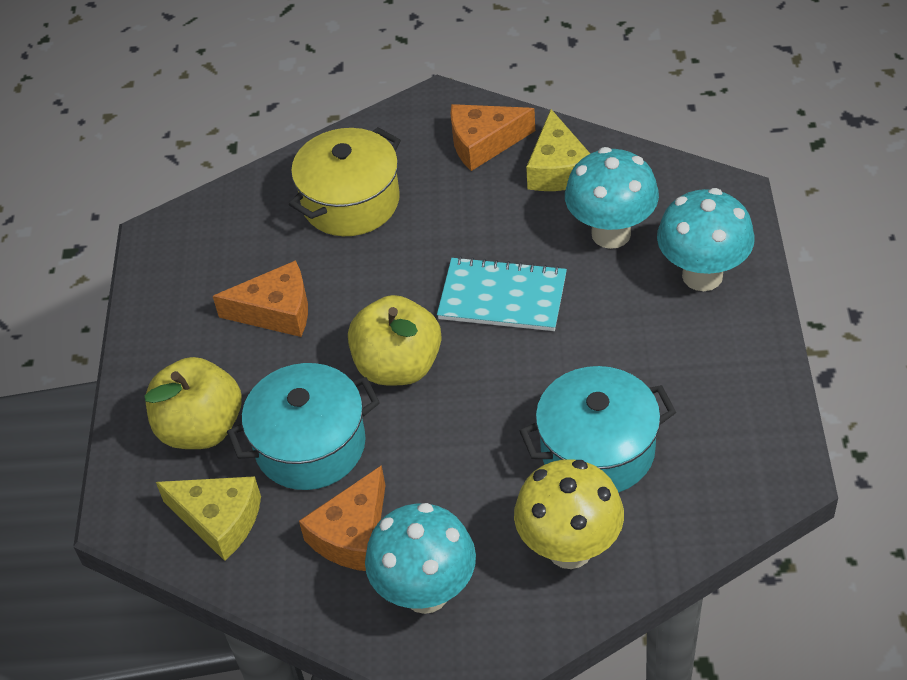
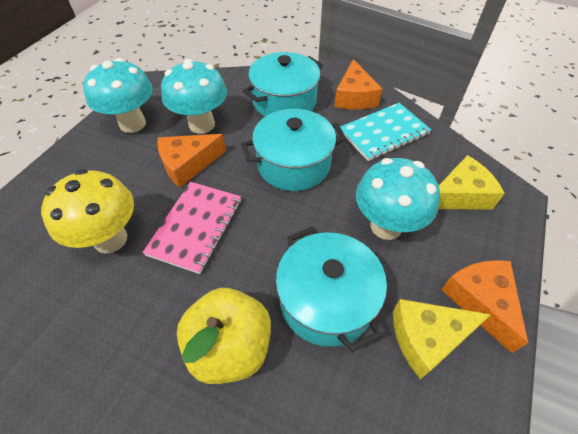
pink notebook: 0 -> 1
turquoise pot: 2 -> 3
yellow apple: 2 -> 1
yellow pot: 1 -> 0

